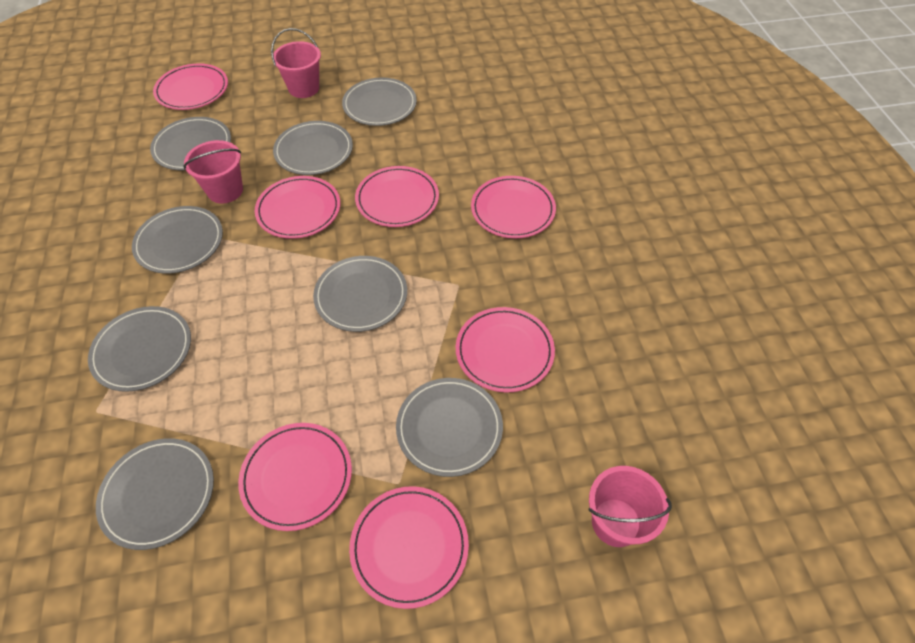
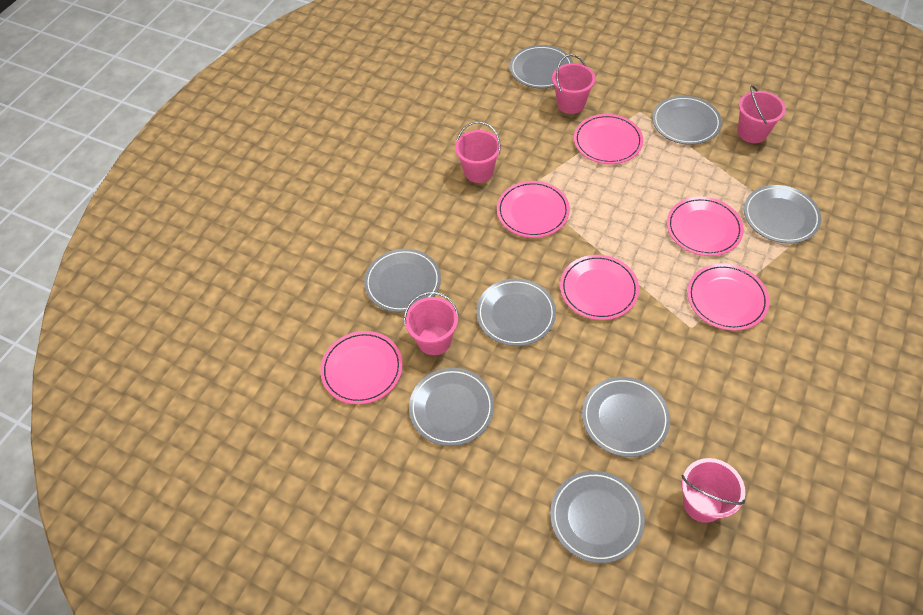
pink bucket: 3 -> 5
pink plate: 7 -> 6

